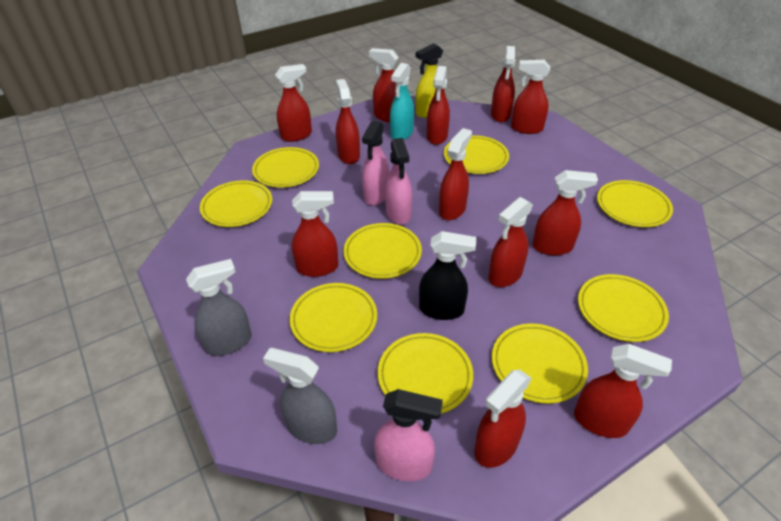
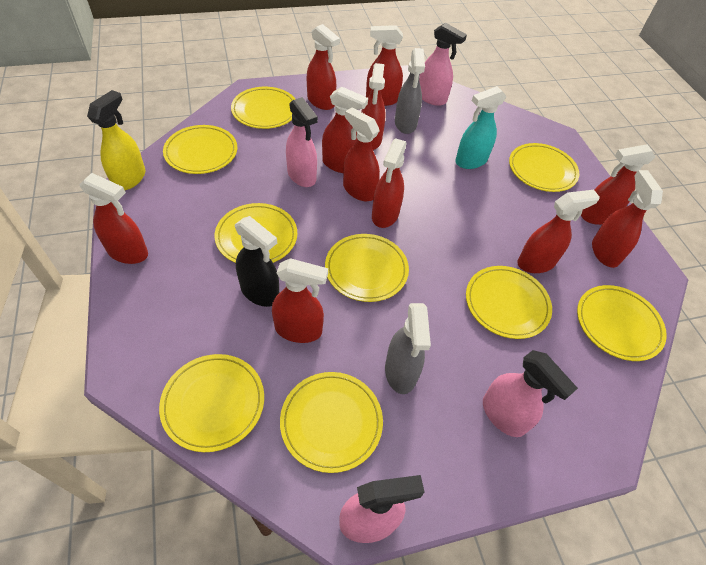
pink spray bottle: 3 -> 4
red spray bottle: 12 -> 11

